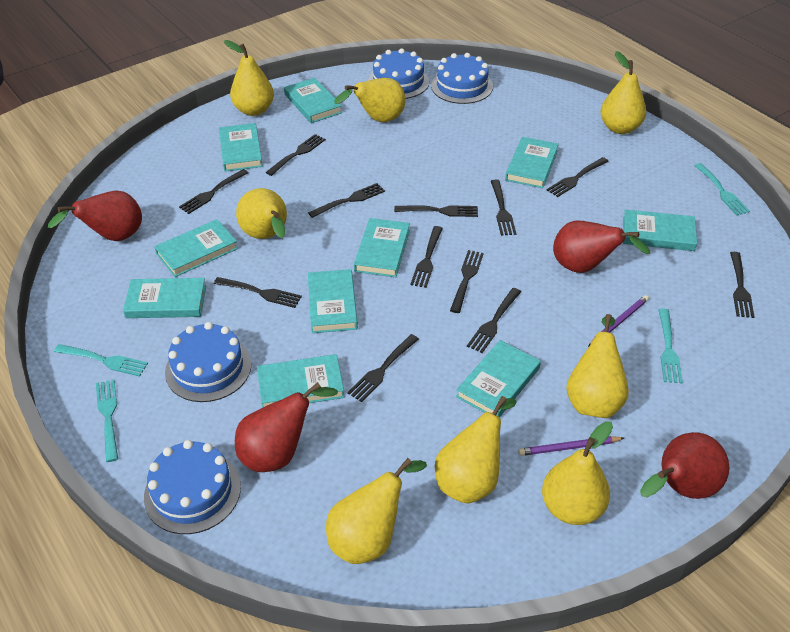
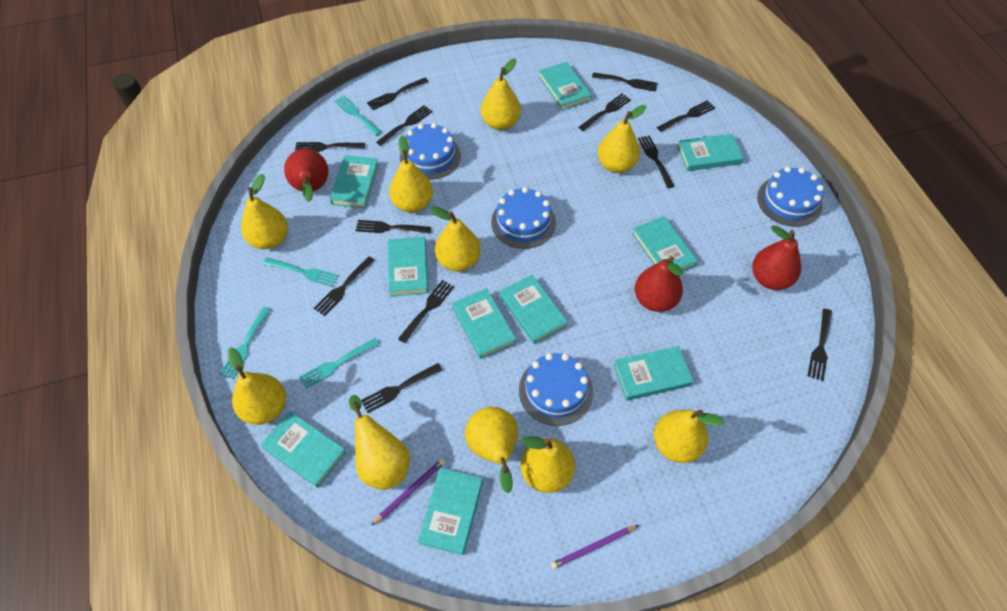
red pear: 4 -> 3
yellow pear: 8 -> 10

